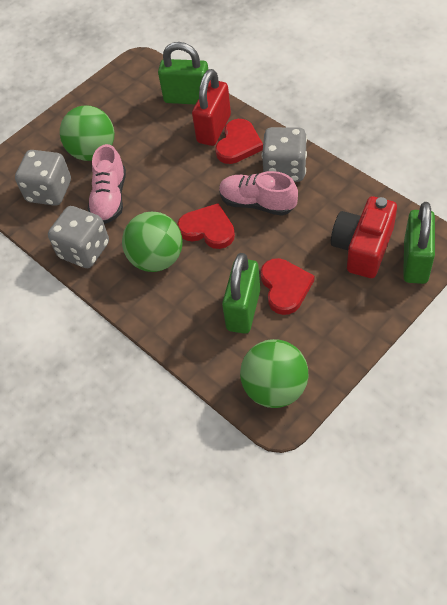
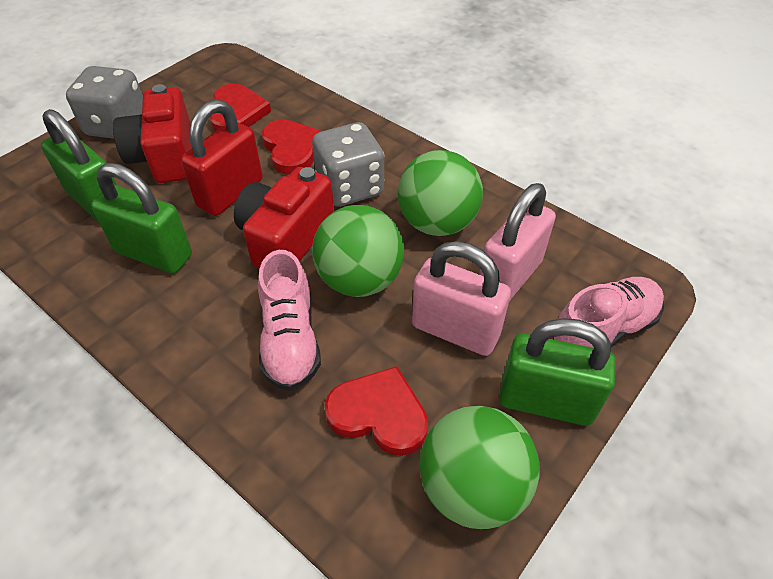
grey dice: 3 -> 2
pink padlock: 0 -> 2
red camera: 1 -> 2

